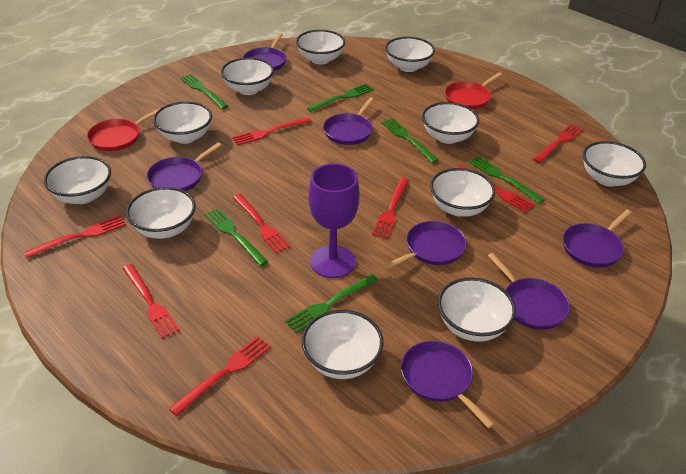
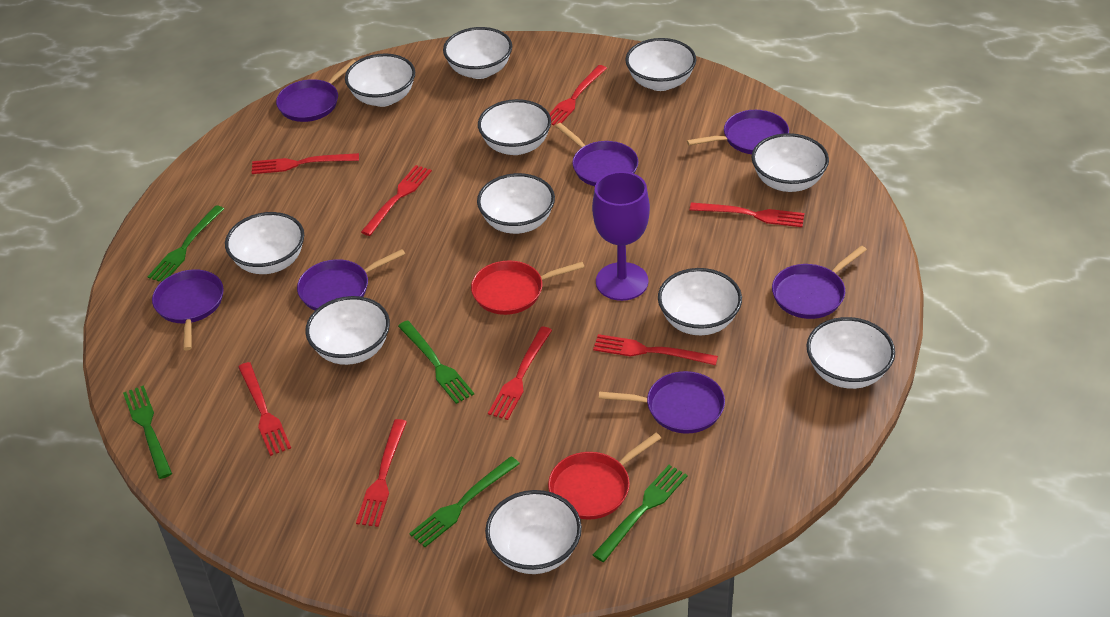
green fork: 6 -> 5

